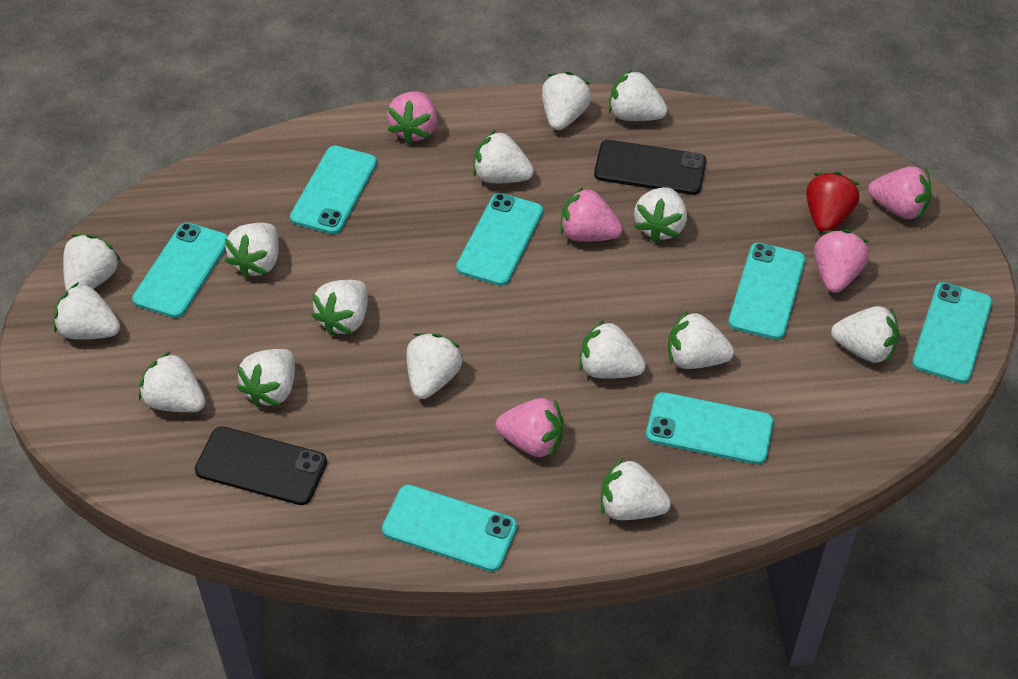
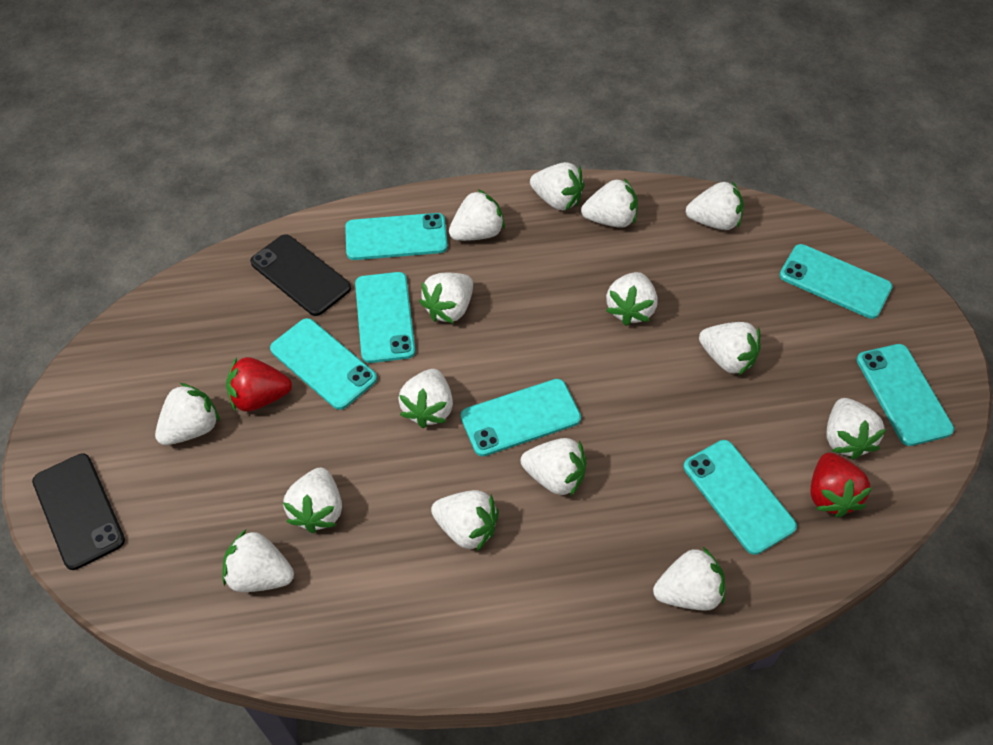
pink strawberry: 5 -> 0
red strawberry: 1 -> 2

